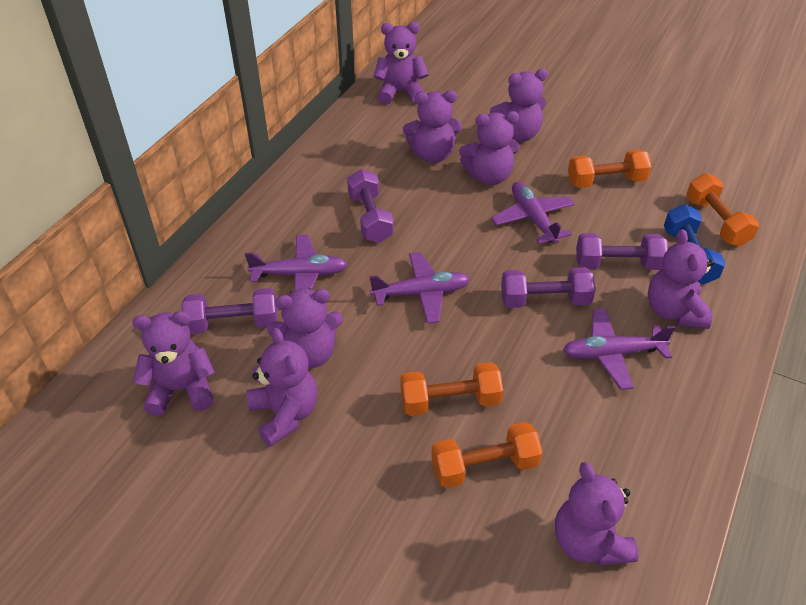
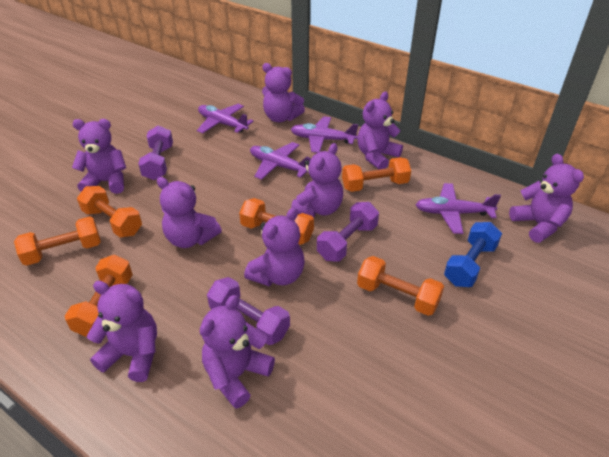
orange dumbbell: 4 -> 6
purple dumbbell: 4 -> 3

